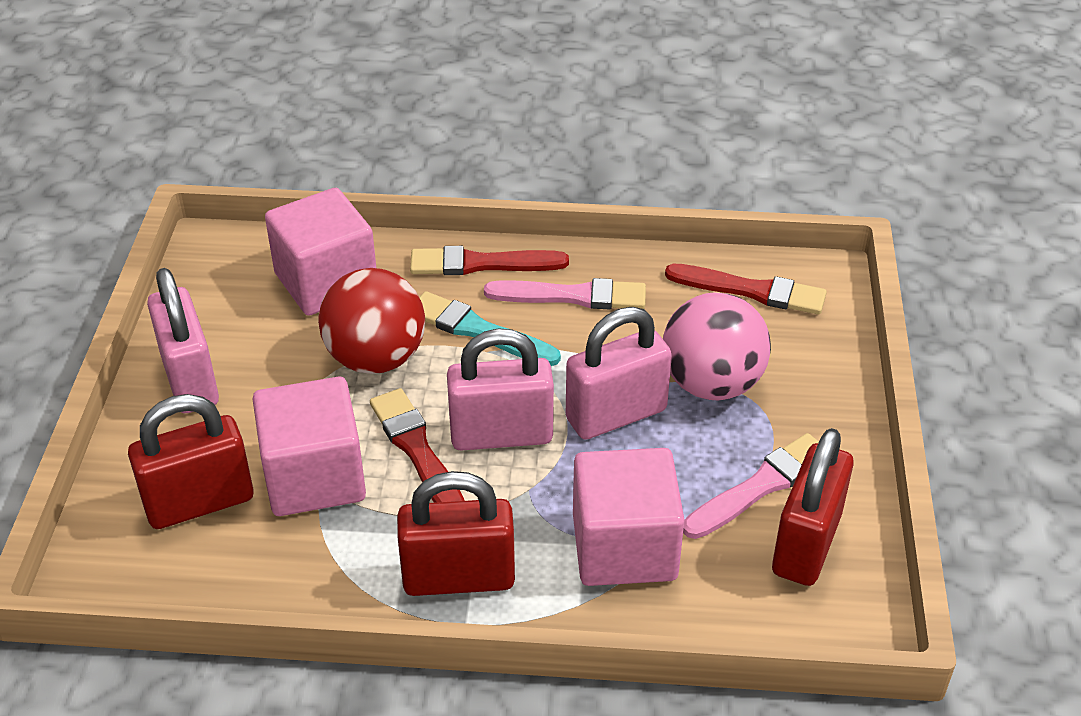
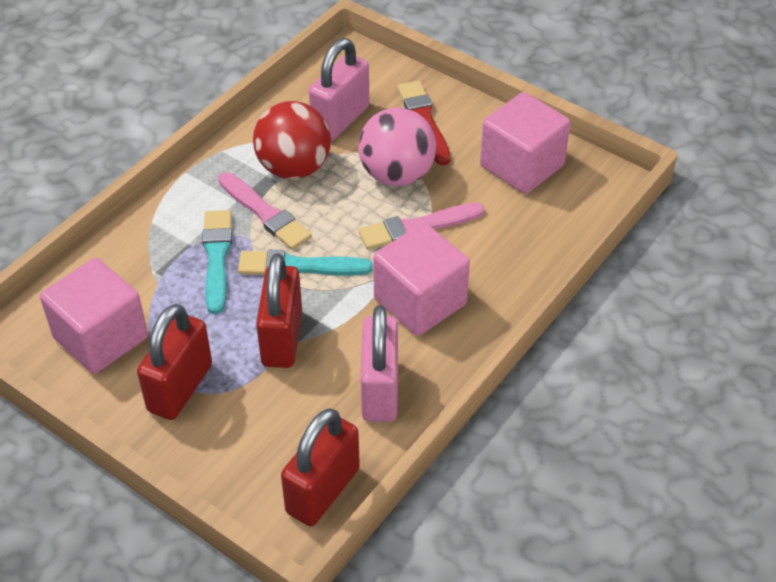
pink padlock: 3 -> 2
red brush: 3 -> 1
turquoise brush: 1 -> 2

